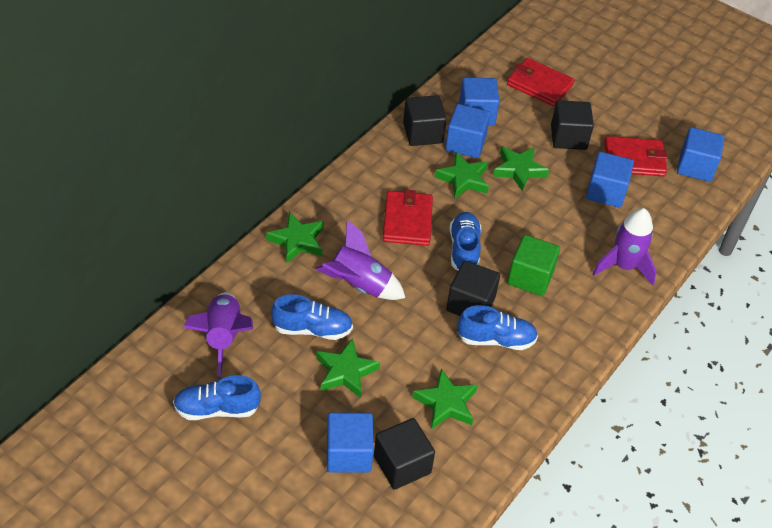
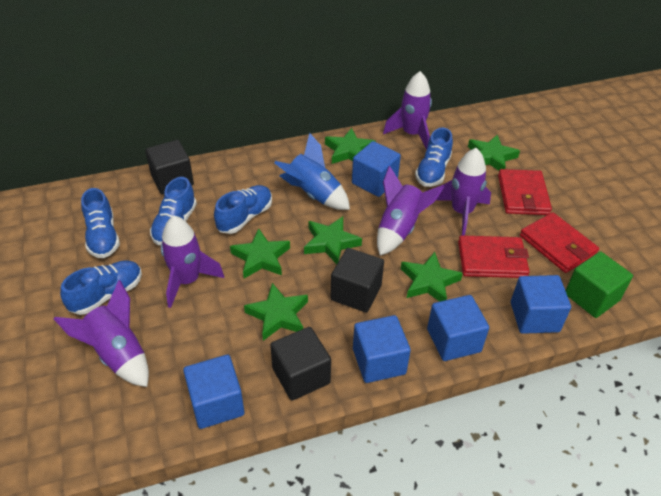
black cube: 4 -> 3
blue rocket: 0 -> 1
blue shoe: 4 -> 5
green star: 5 -> 6
purple rocket: 3 -> 5

